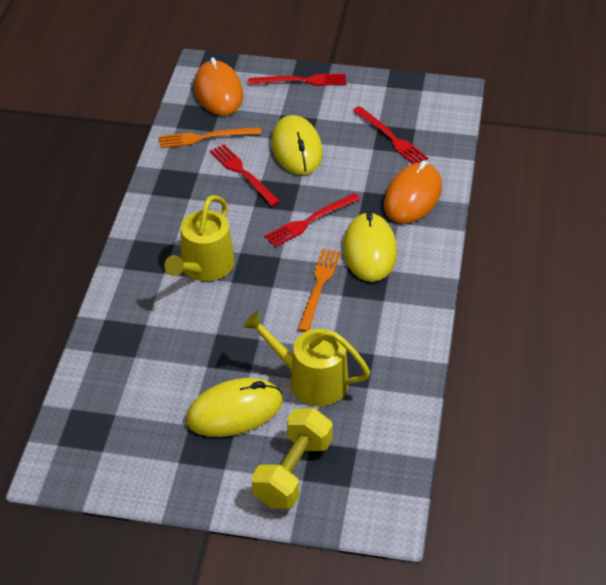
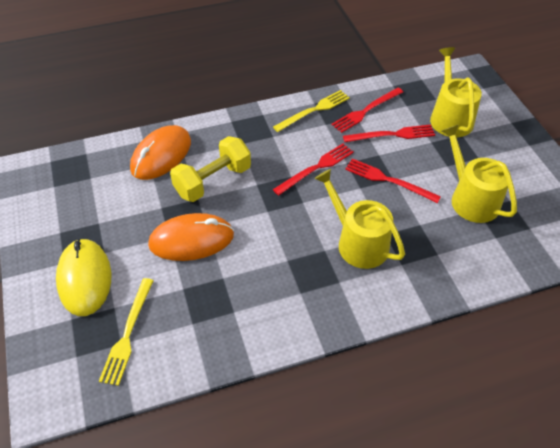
orange fork: 2 -> 0
yellow fork: 0 -> 2
yellow mouse: 3 -> 1
yellow watering can: 2 -> 3

